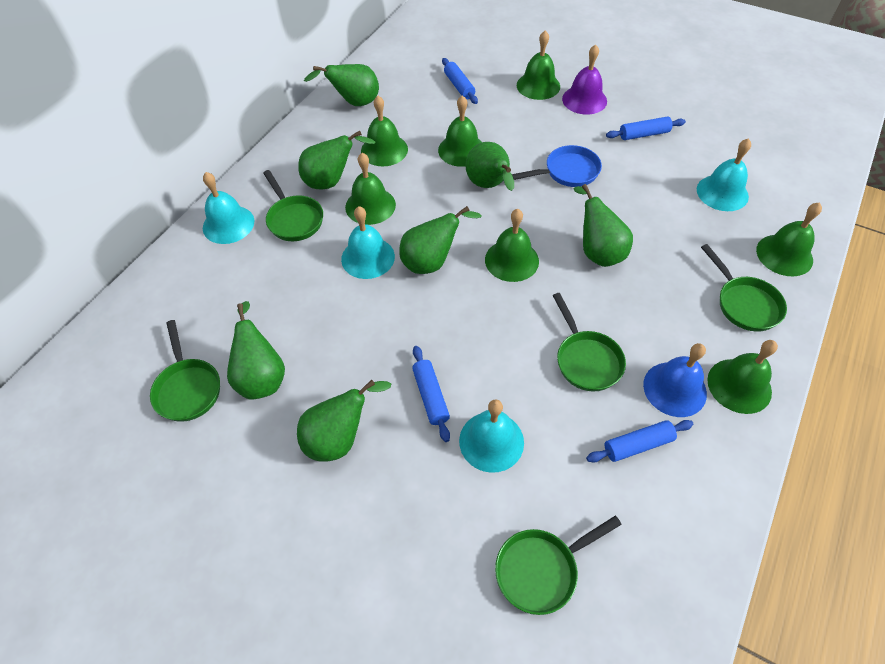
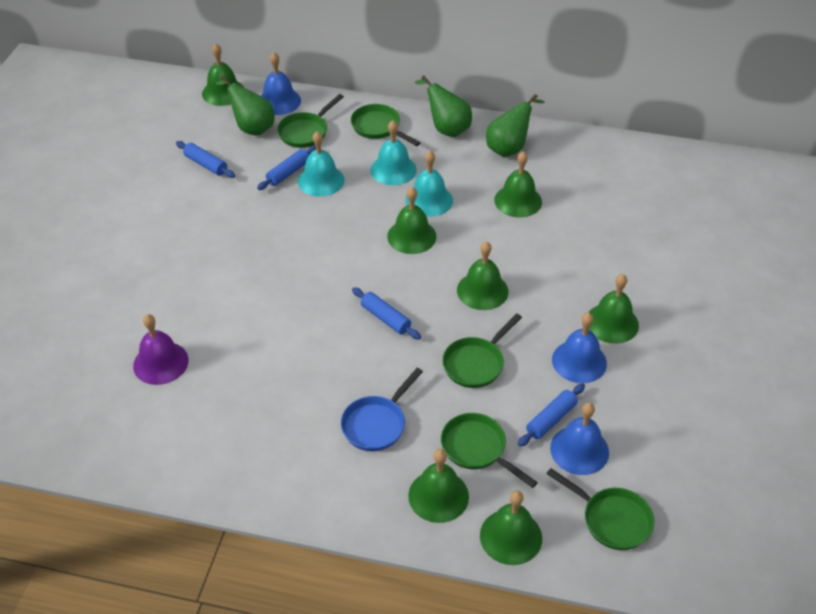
blue bell: 1 -> 3
green pear: 7 -> 3
turquoise bell: 4 -> 3

